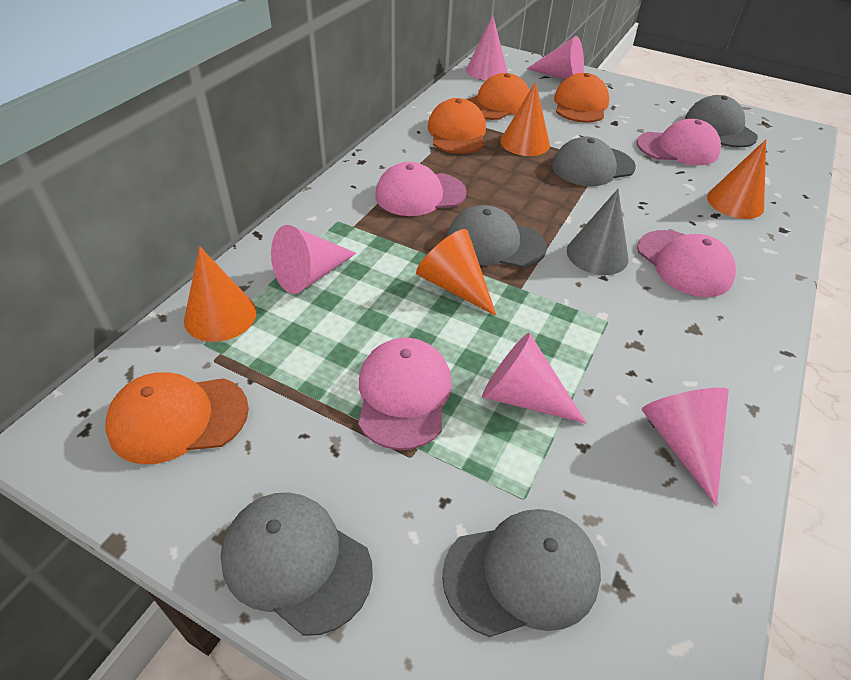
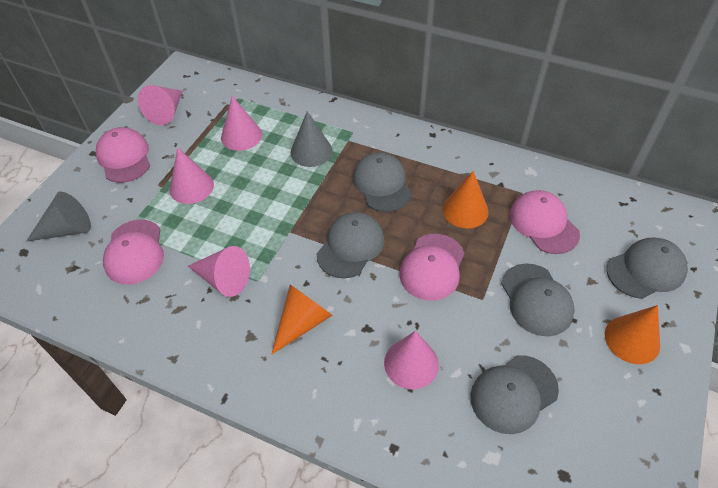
grey cone: 1 -> 2
orange cap: 4 -> 0
orange cone: 4 -> 3

